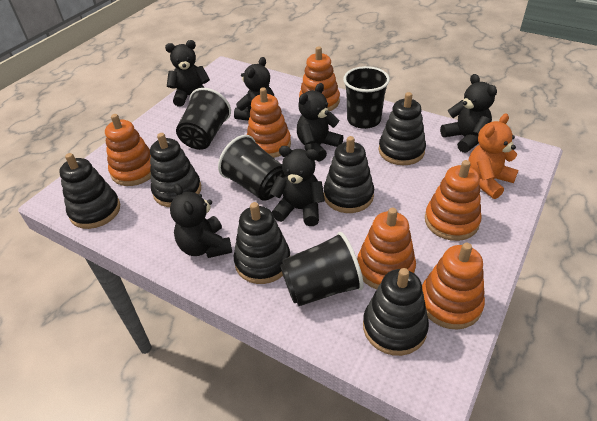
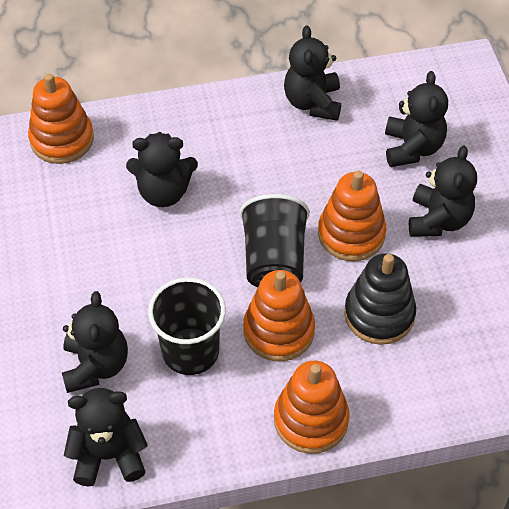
black cup: 4 -> 2
black stacking toy: 6 -> 1
orange stacking toy: 6 -> 4
orange teddy bear: 1 -> 0

